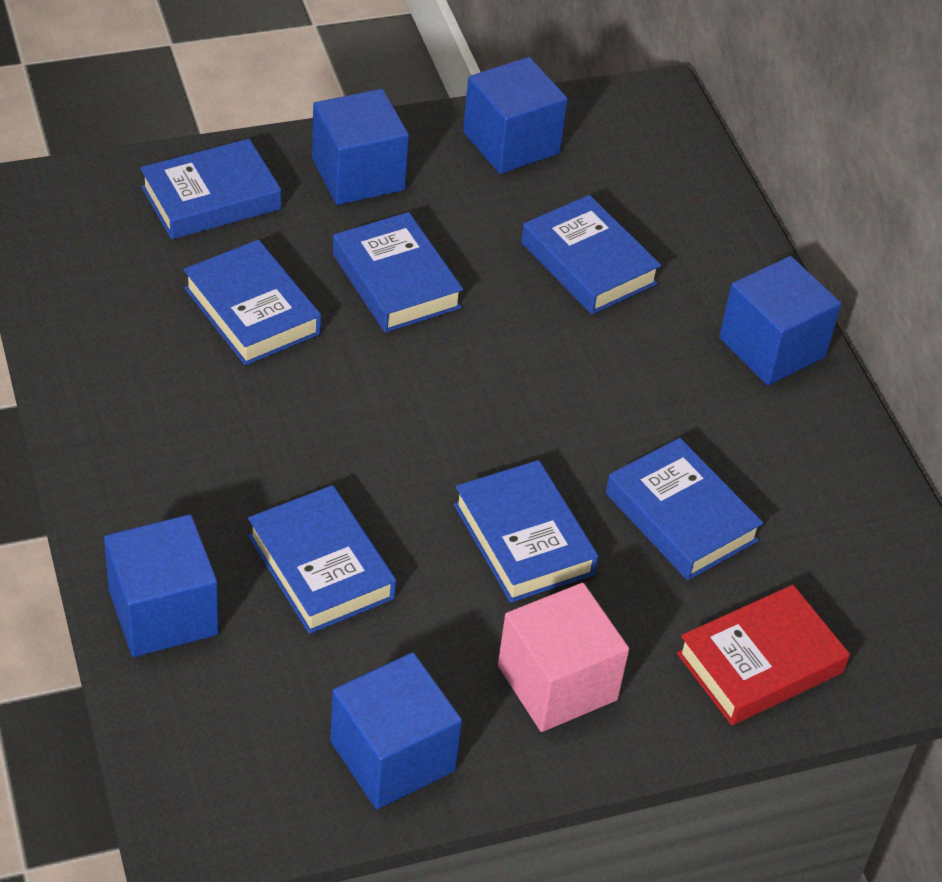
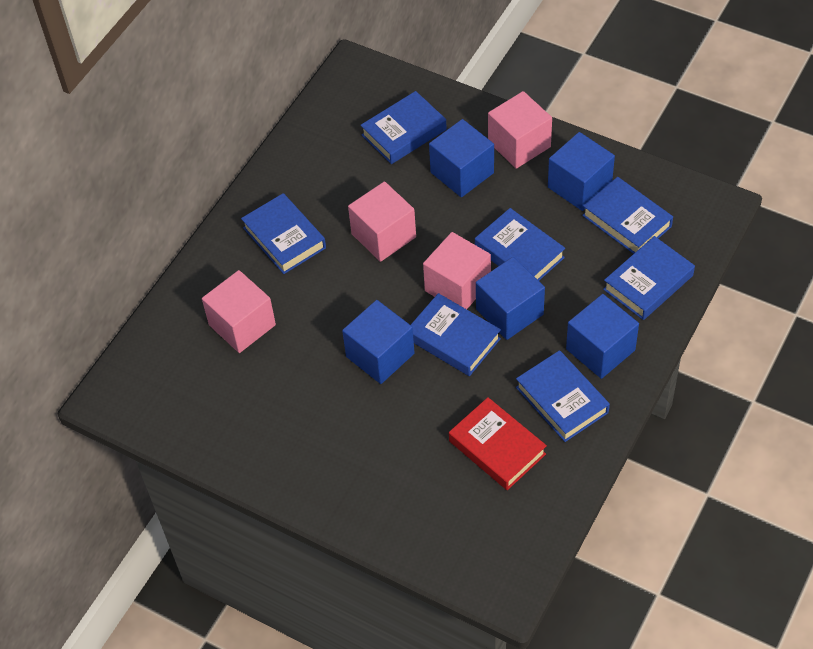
pink cube: 1 -> 4

